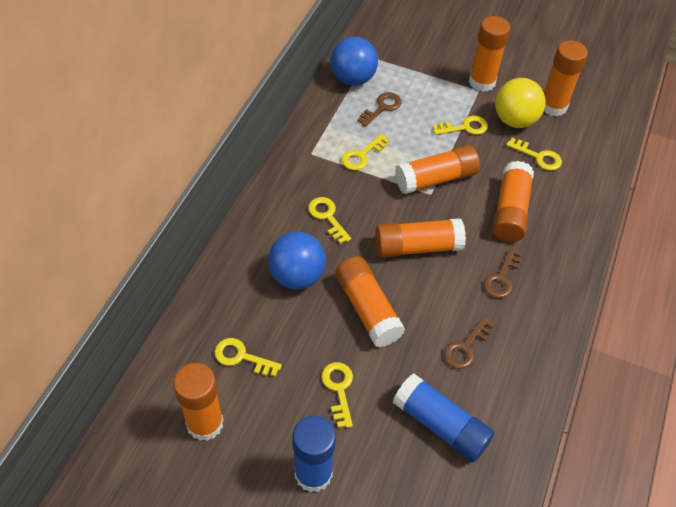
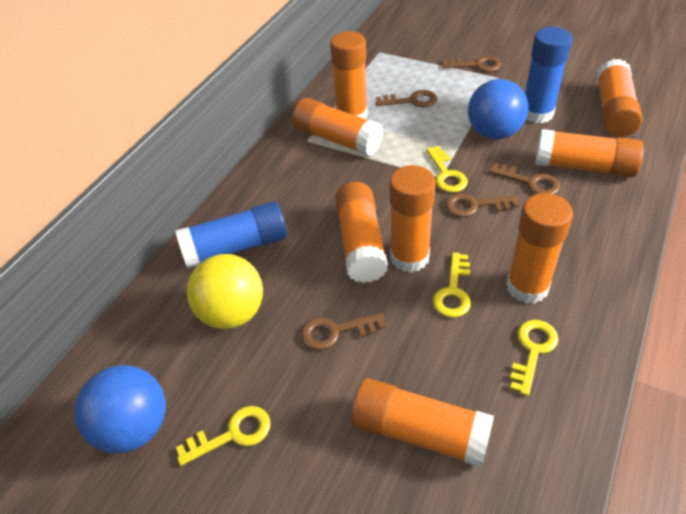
brown key: 3 -> 5
orange glue stick: 7 -> 8
yellow key: 6 -> 4

